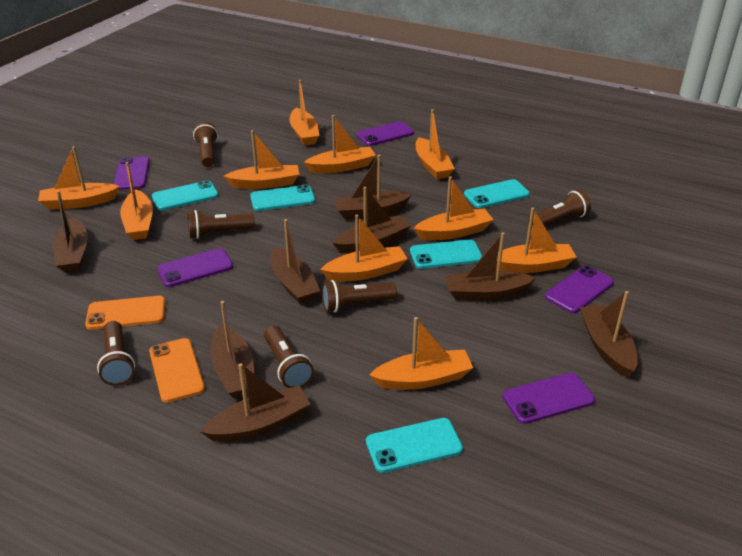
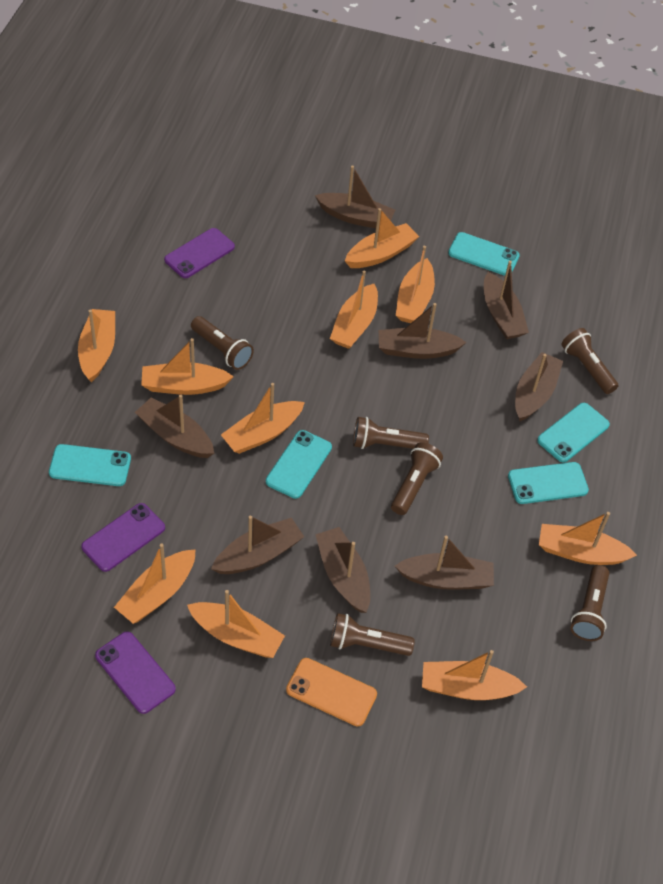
orange phone: 2 -> 1
purple phone: 5 -> 3

